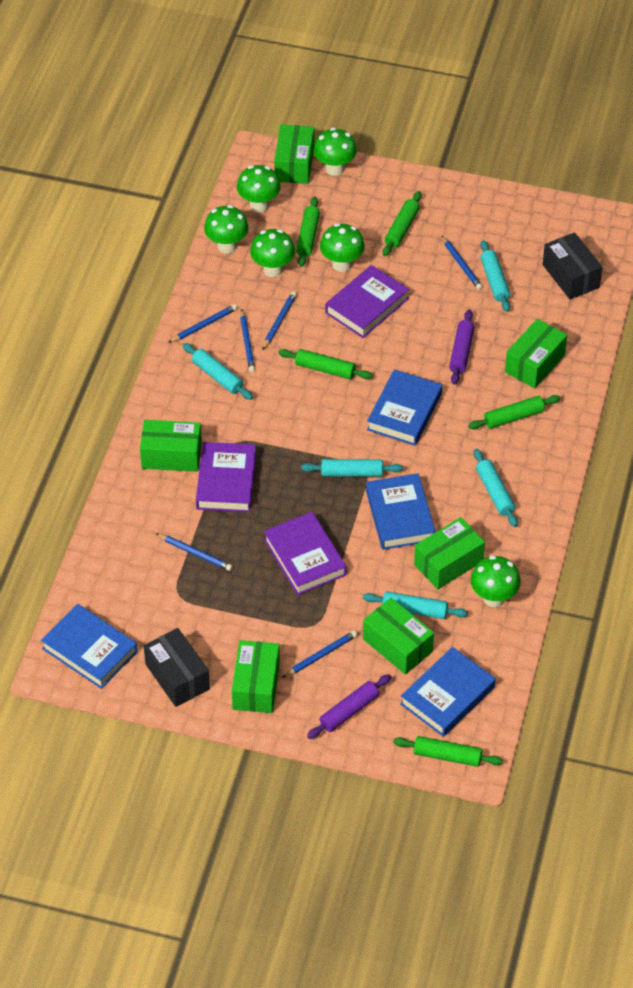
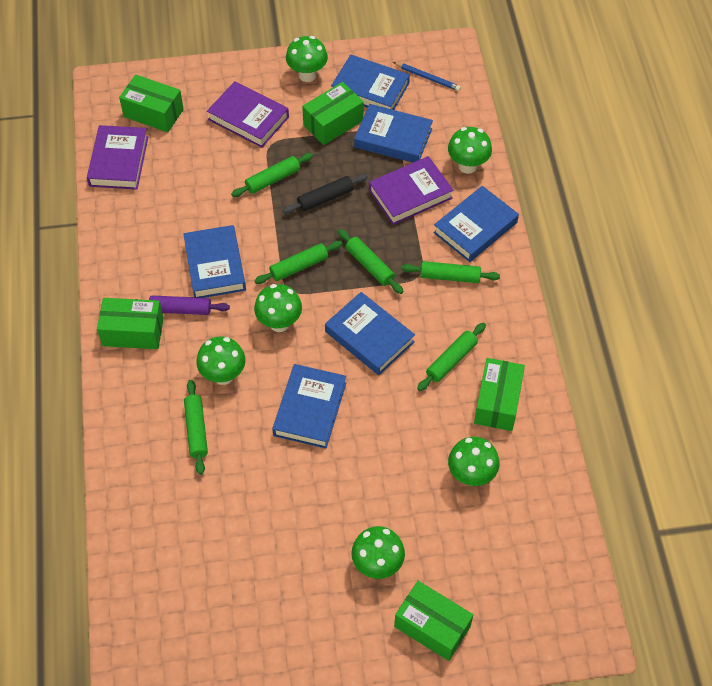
black box: 2 -> 0
black rolling pin: 0 -> 1
blue book: 4 -> 6
blue pencil: 6 -> 1
green box: 6 -> 5
green rolling pin: 5 -> 6
purple rolling pin: 2 -> 1
turquoise rolling pin: 5 -> 0

